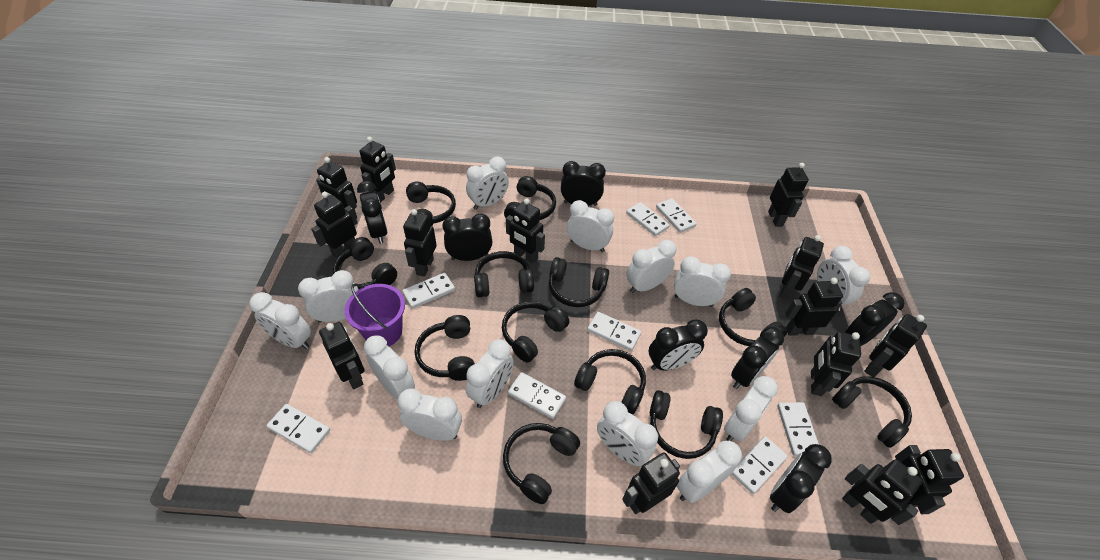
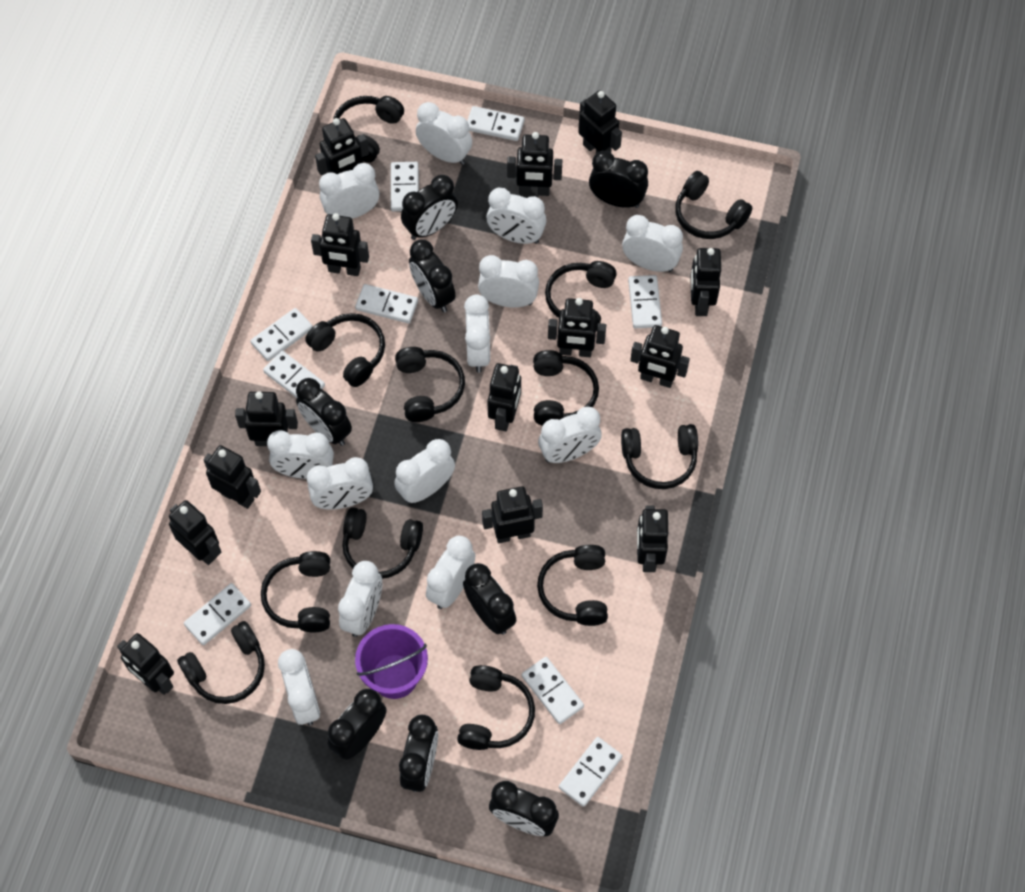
black clock: 7 -> 8
white domino: 8 -> 9

